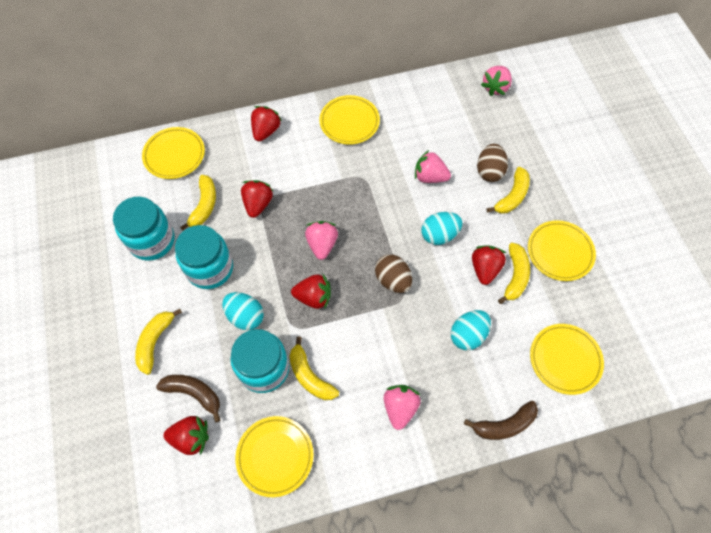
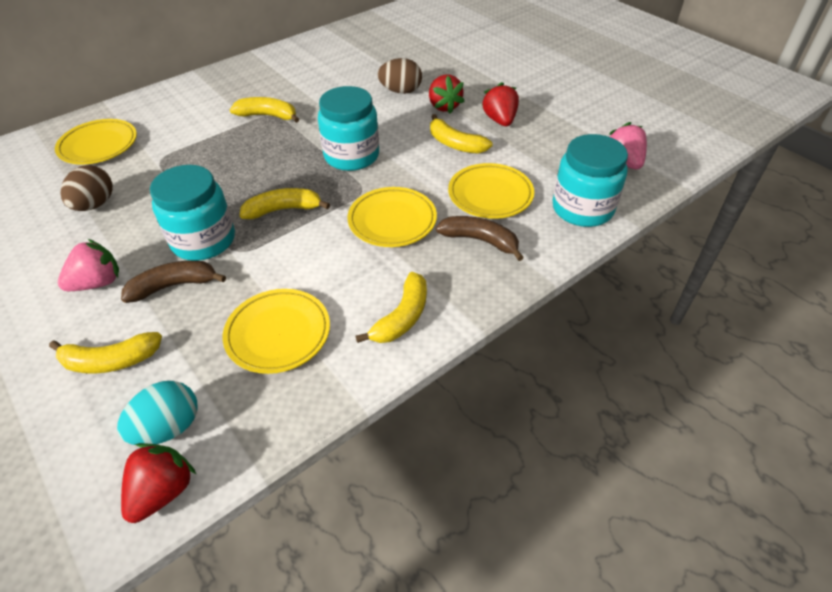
pink strawberry: 4 -> 2
red strawberry: 5 -> 3
turquoise egg: 3 -> 1
yellow plate: 5 -> 4

